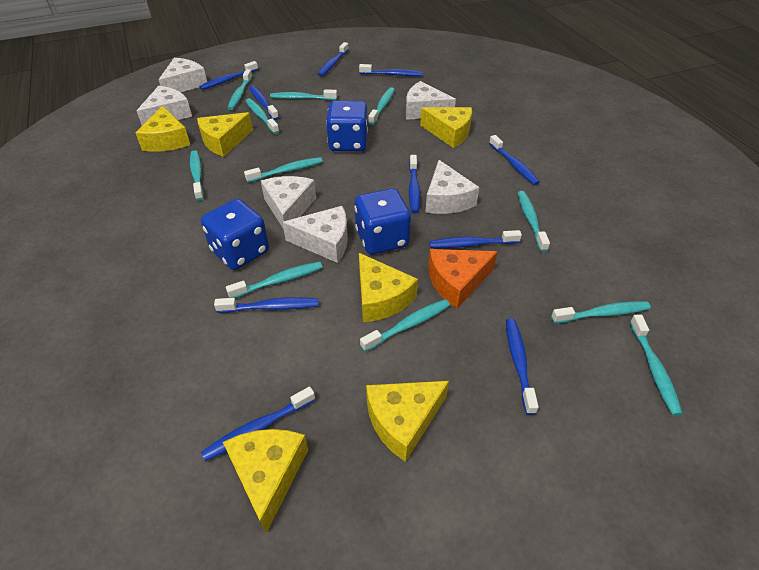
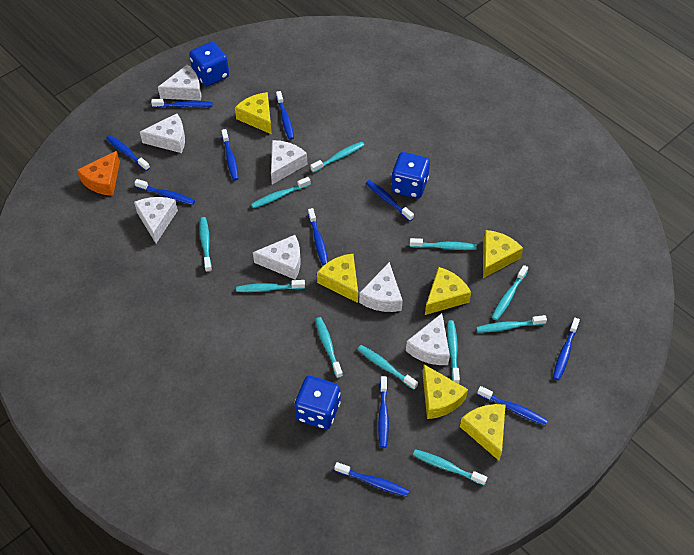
blue toothbrush: 10 -> 11
white cheese: 6 -> 7

